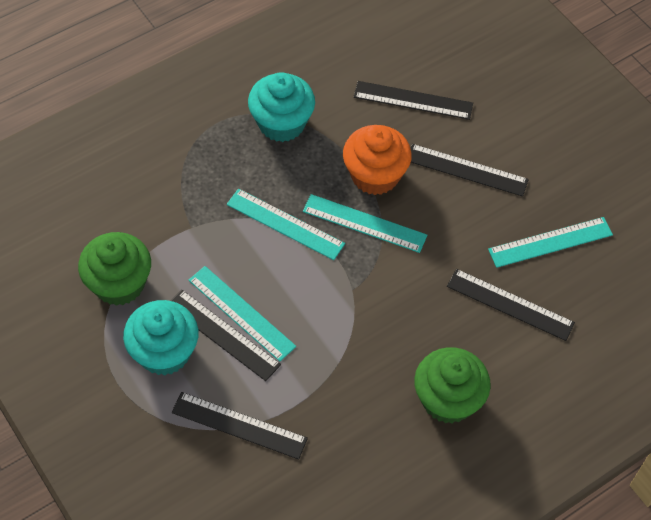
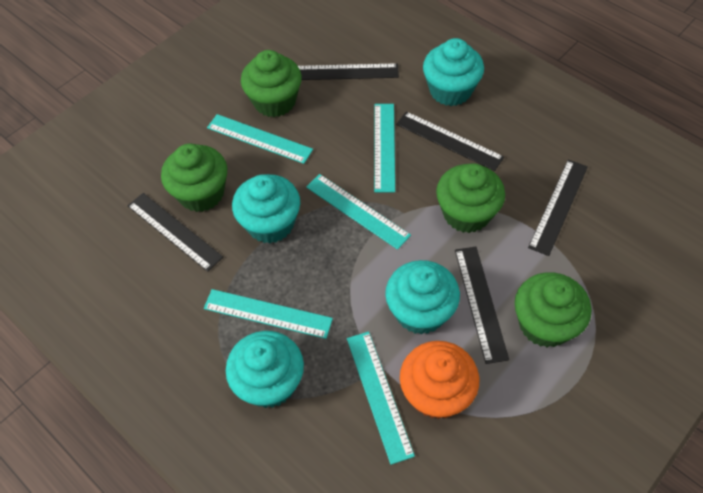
green cupcake: 2 -> 4
turquoise cupcake: 2 -> 4
turquoise ruler: 4 -> 5

